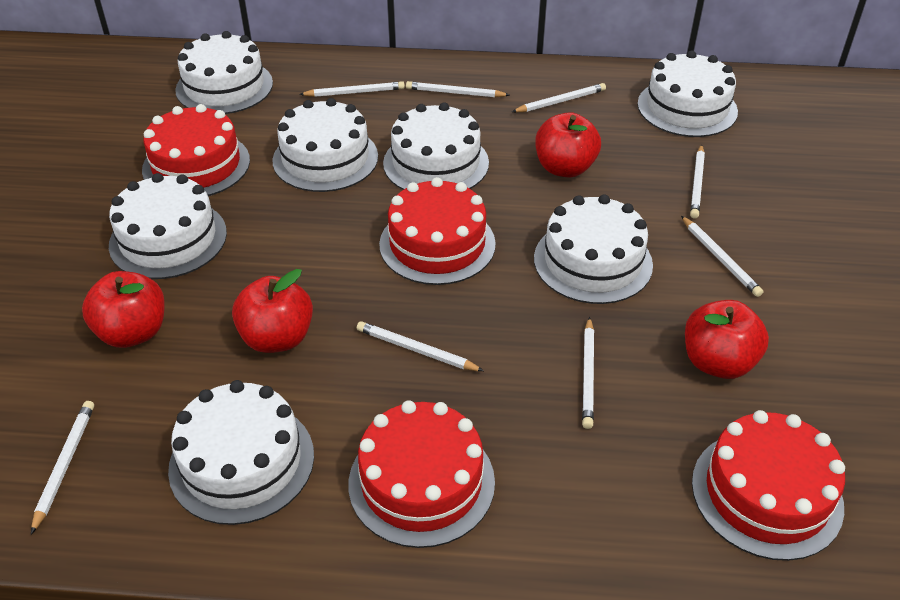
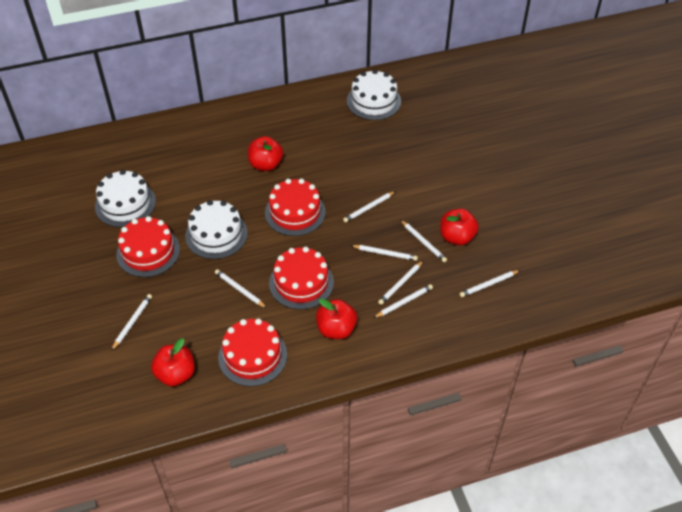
white cake: 7 -> 3

